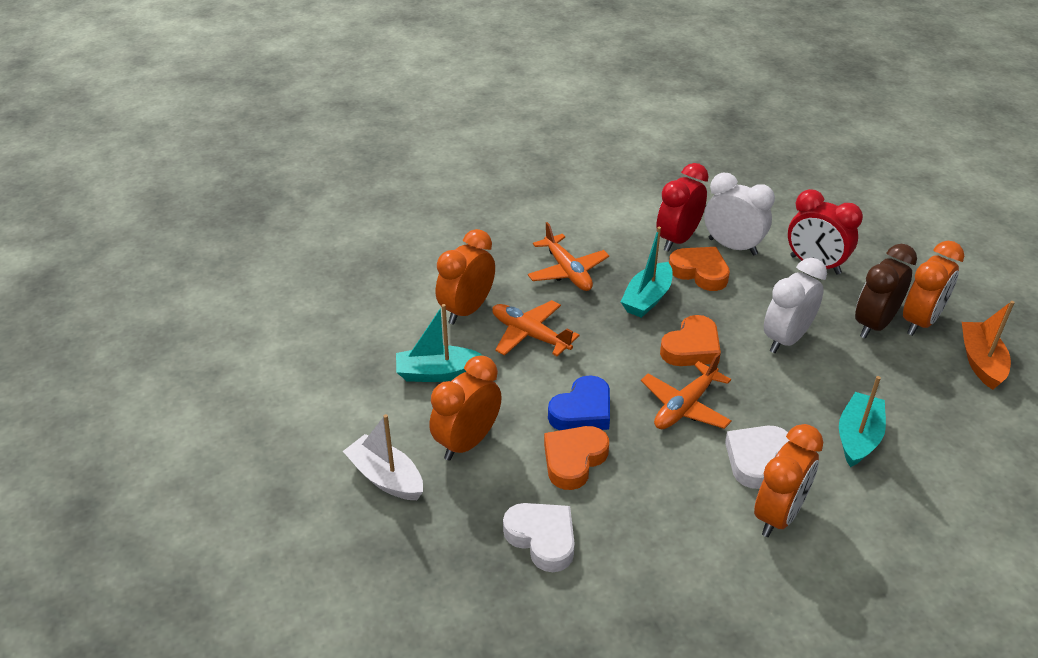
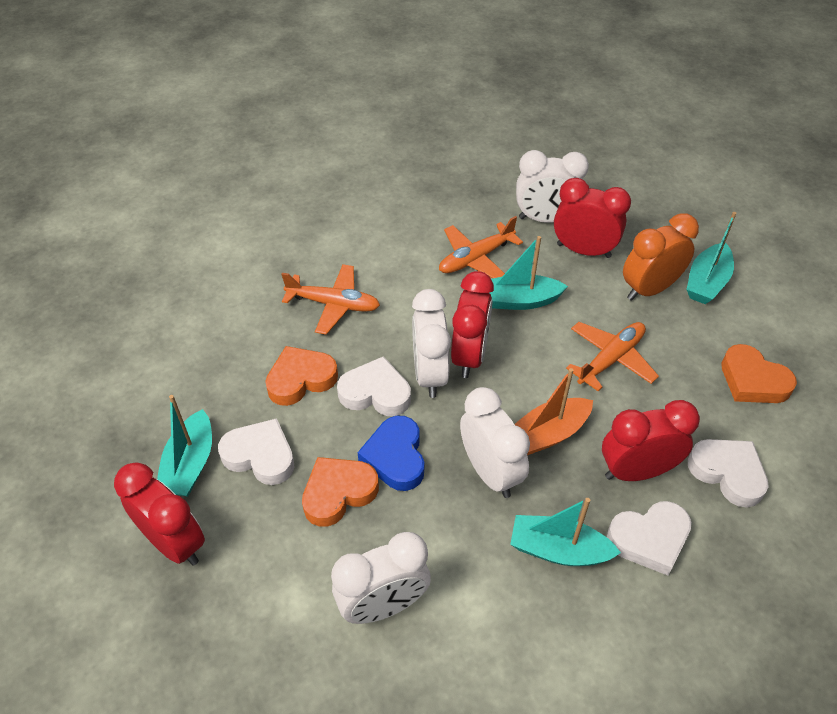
brown clock: 1 -> 0
orange clock: 4 -> 1
red clock: 2 -> 4
turquoise boat: 3 -> 4
white boat: 1 -> 0
white clock: 2 -> 4
white heart: 2 -> 4

